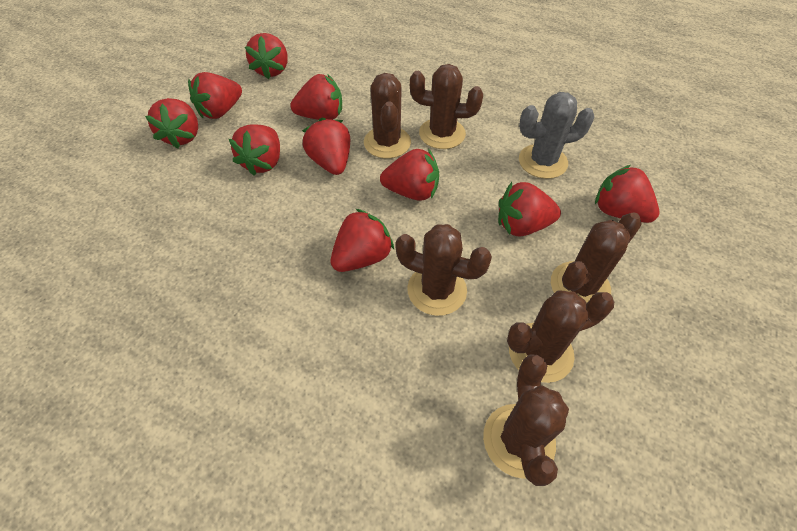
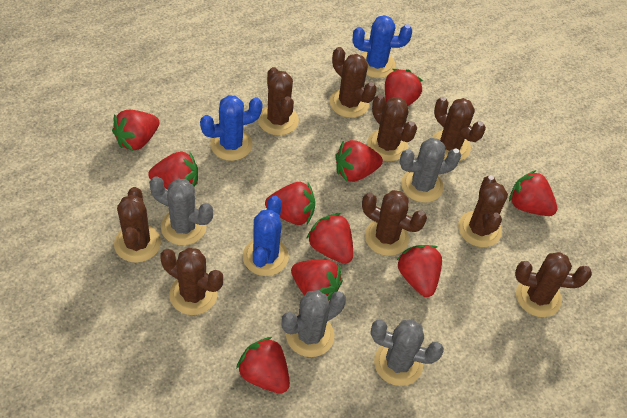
blue cactus: 0 -> 3
brown cactus: 6 -> 9
grey cactus: 1 -> 4

